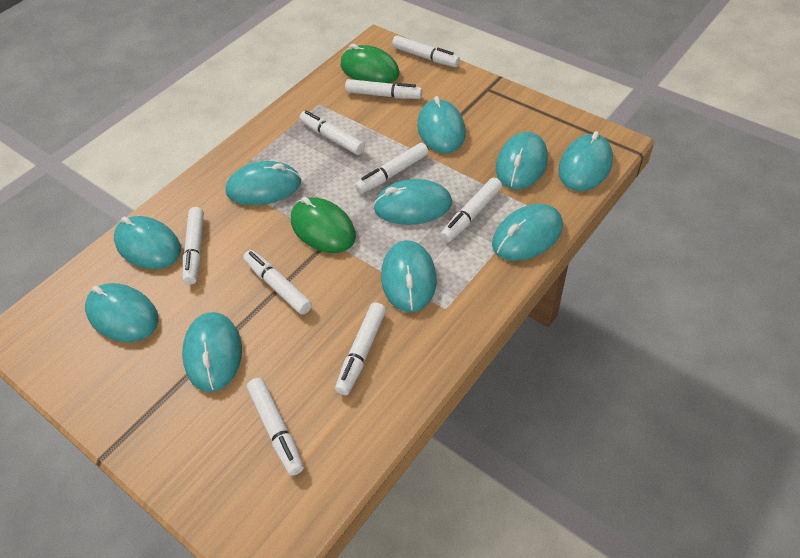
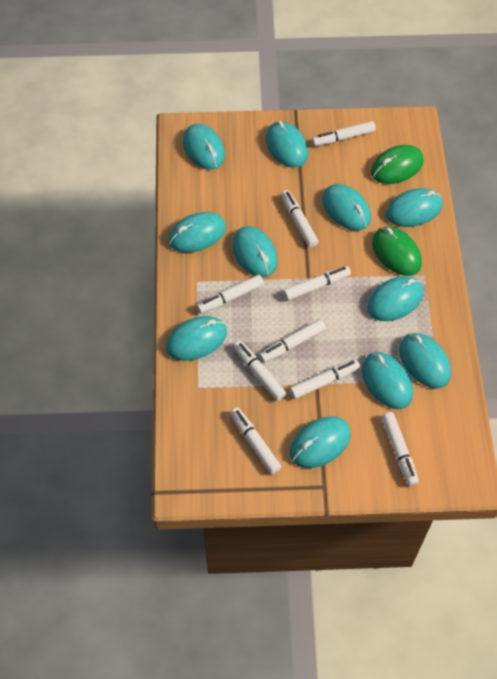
turquoise mouse: 10 -> 11

